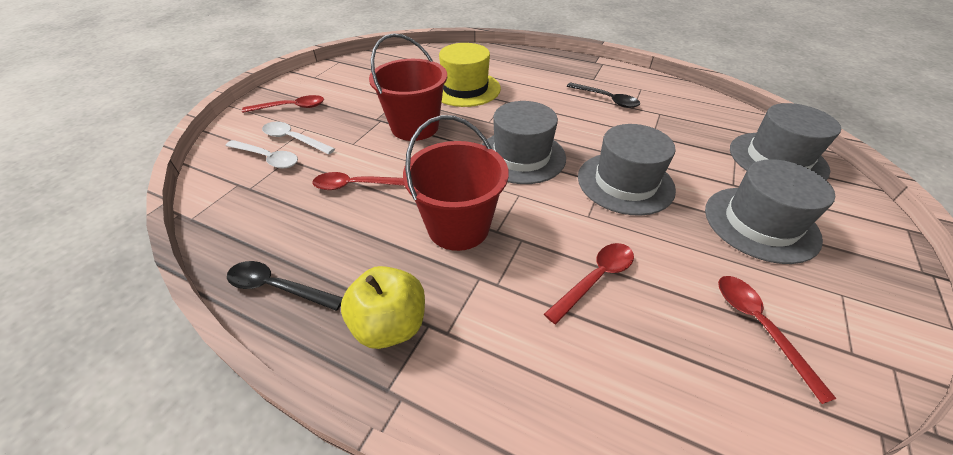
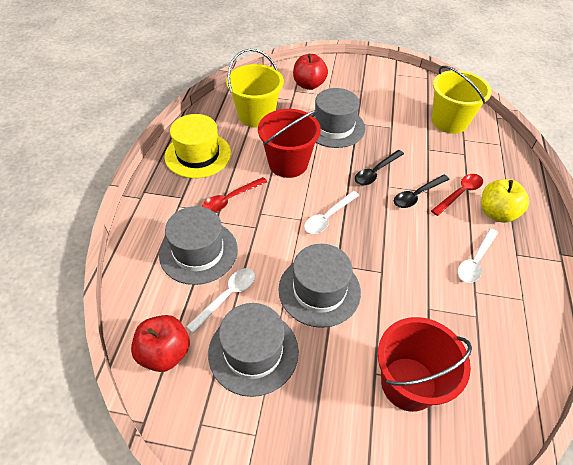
red apple: 0 -> 2
red spoon: 4 -> 2
white spoon: 2 -> 3
yellow bucket: 0 -> 2

